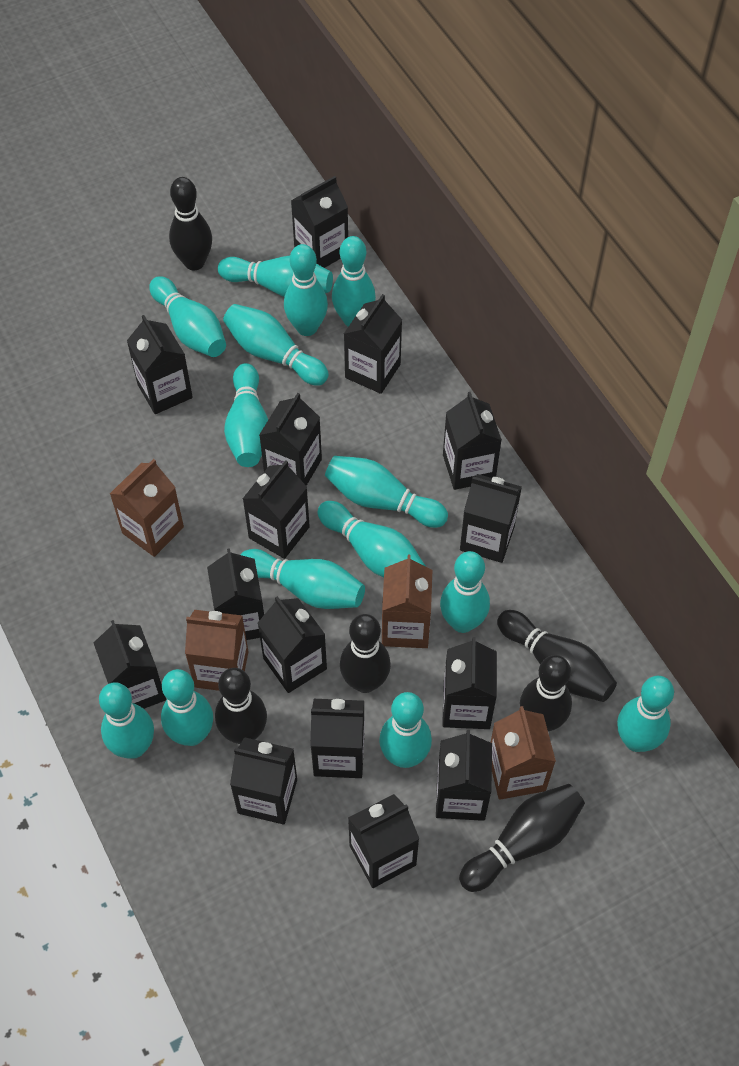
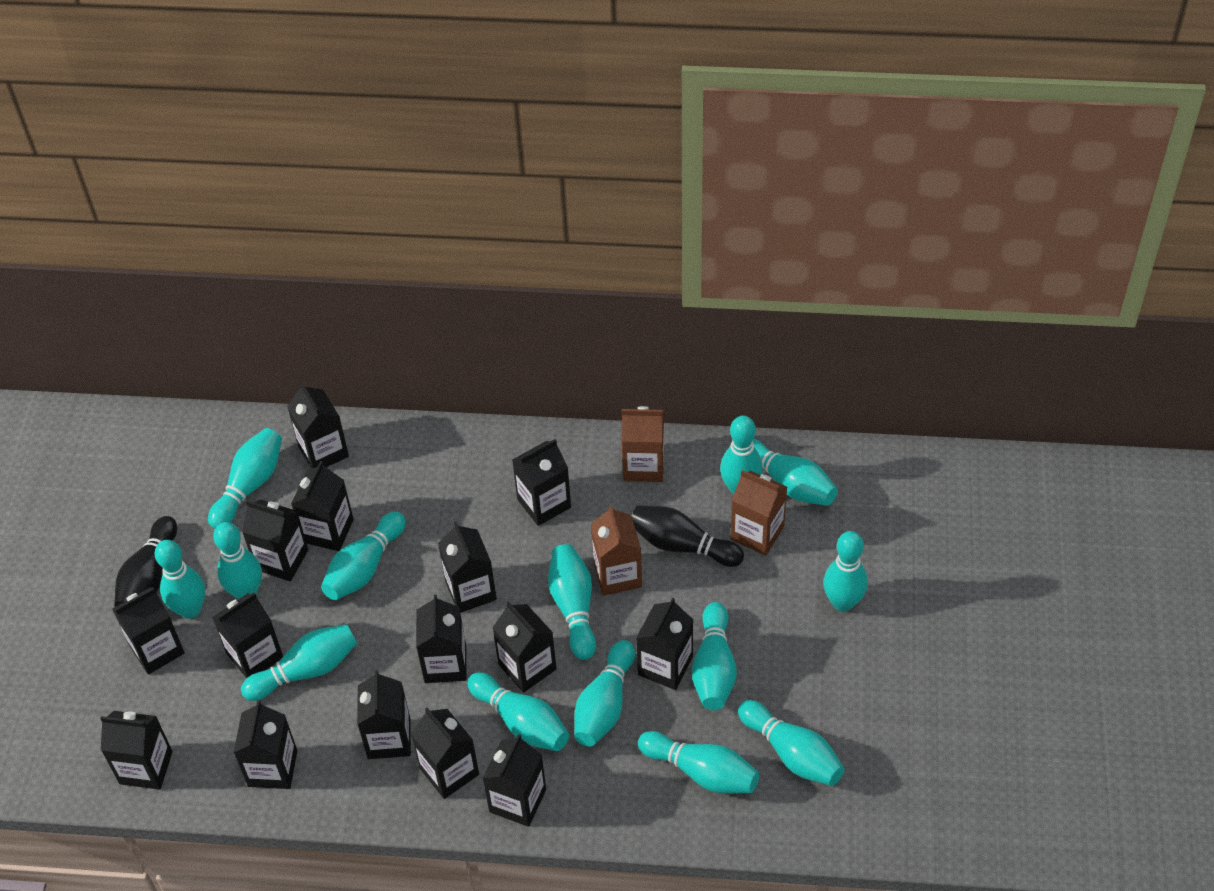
black bowling pin: 6 -> 2
brown carton: 4 -> 3

